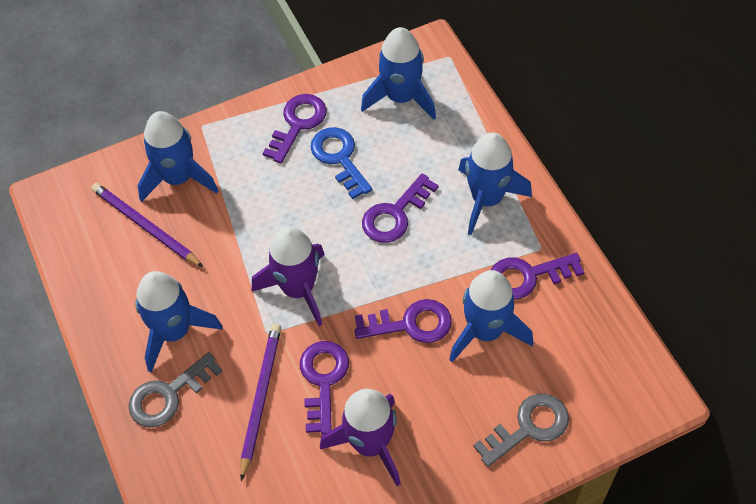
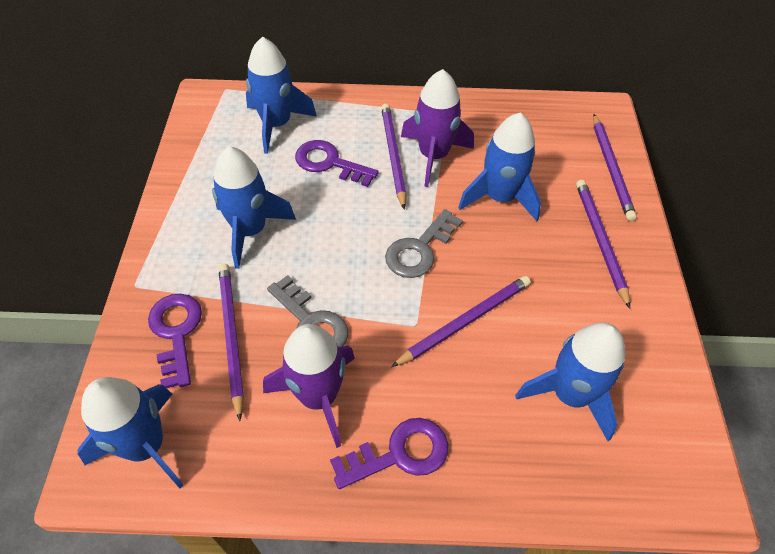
blue key: 1 -> 0
purple key: 5 -> 3
purple pencil: 2 -> 5

